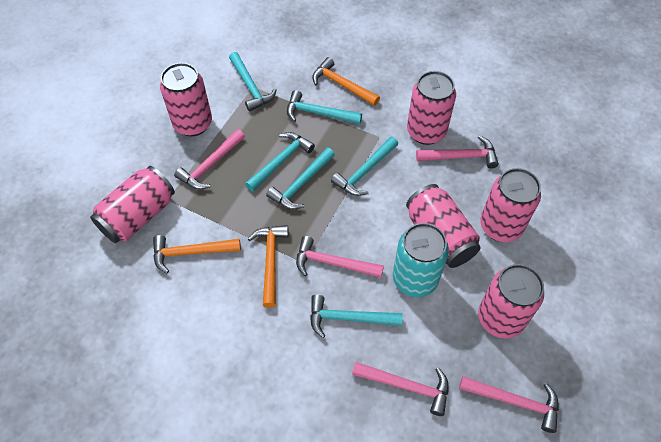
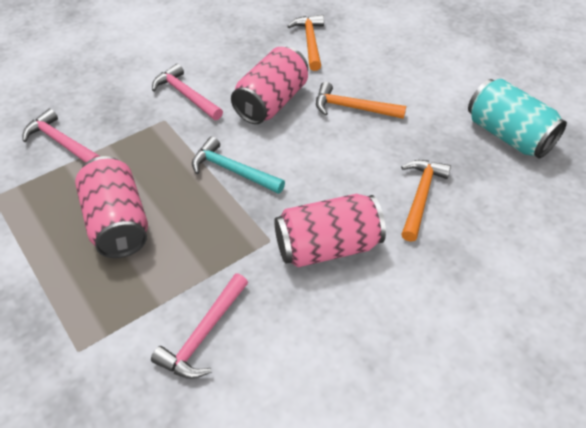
pink can: 6 -> 3
pink hammer: 5 -> 3
turquoise hammer: 6 -> 1

